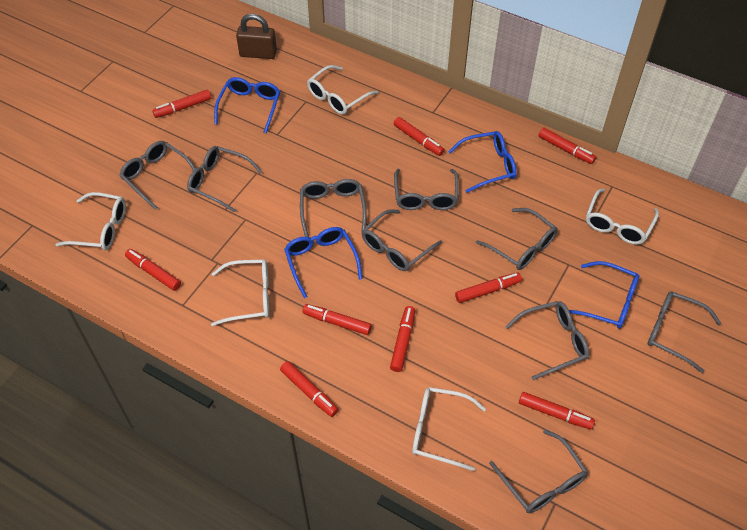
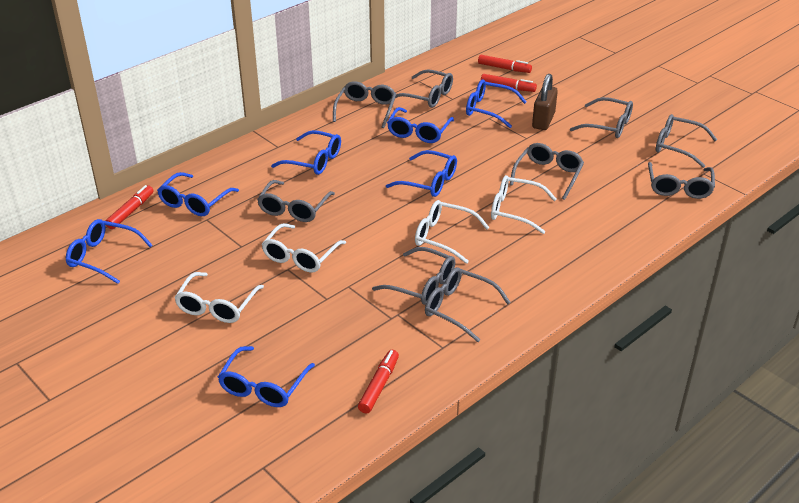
blue glasses: 4 -> 7
red marker: 9 -> 4
white glasses: 5 -> 4

